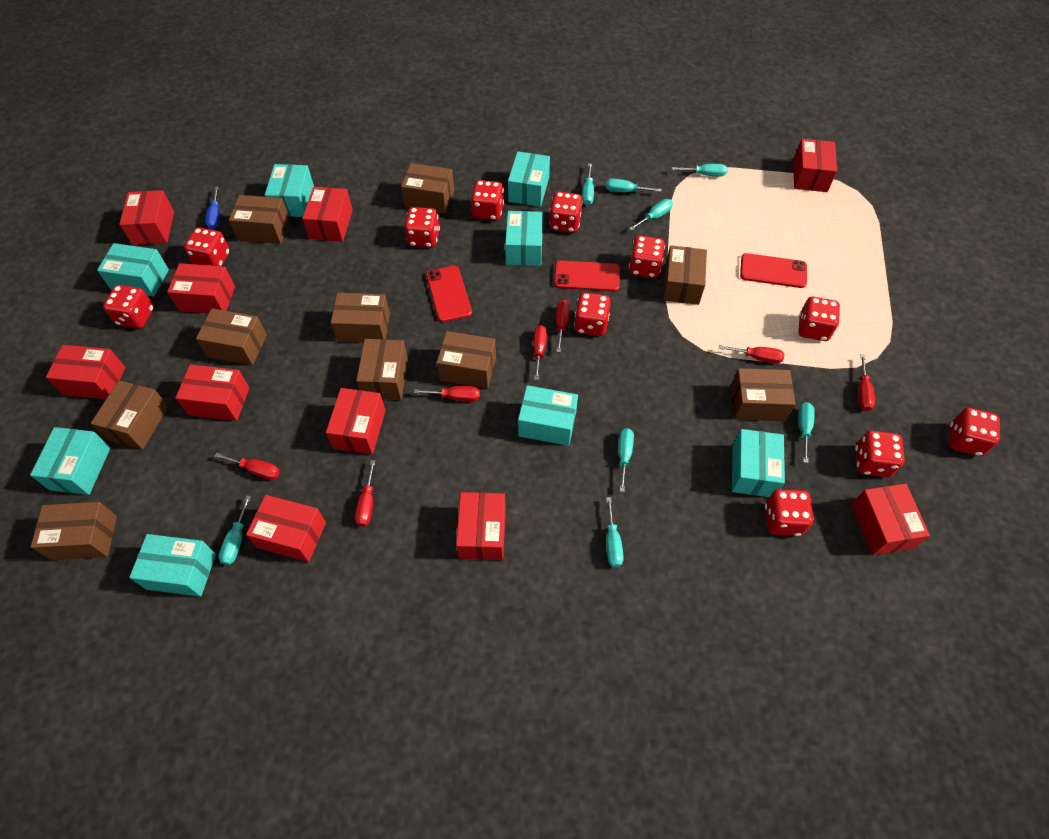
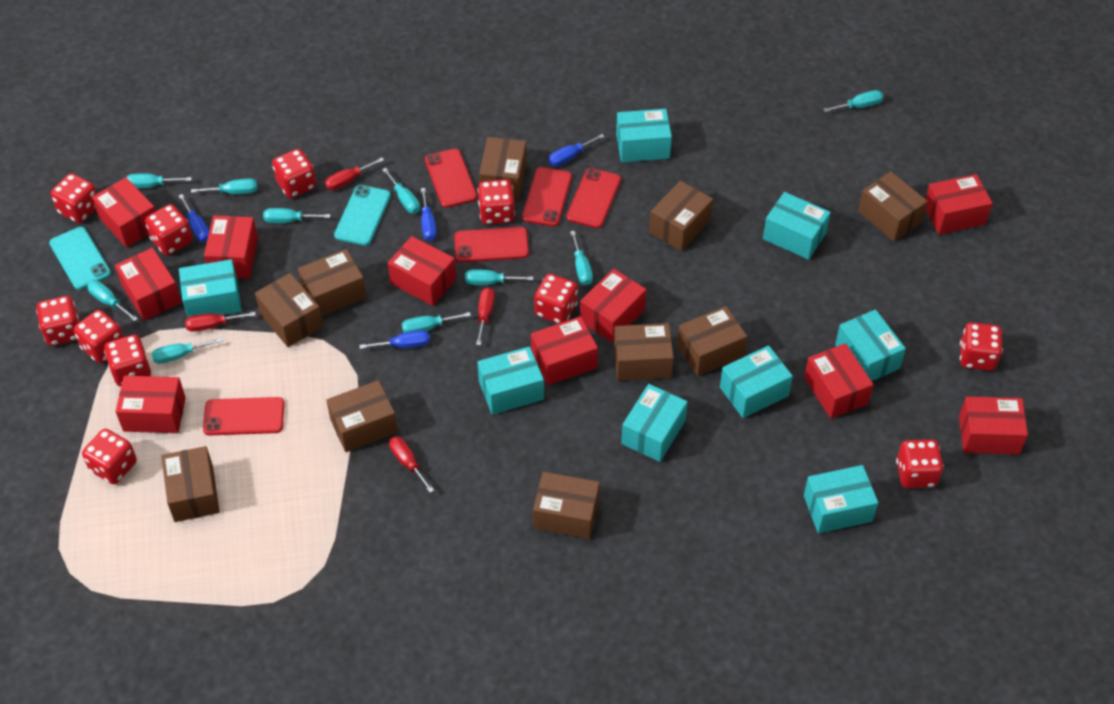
blue screwdriver: 1 -> 4
red phone: 3 -> 5
red screwdriver: 7 -> 4
turquoise phone: 0 -> 2
turquoise screwdriver: 8 -> 10

